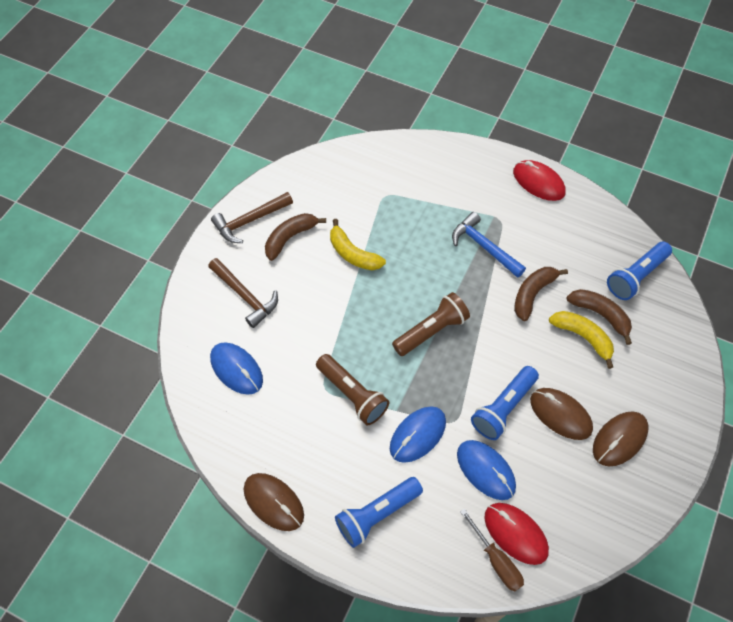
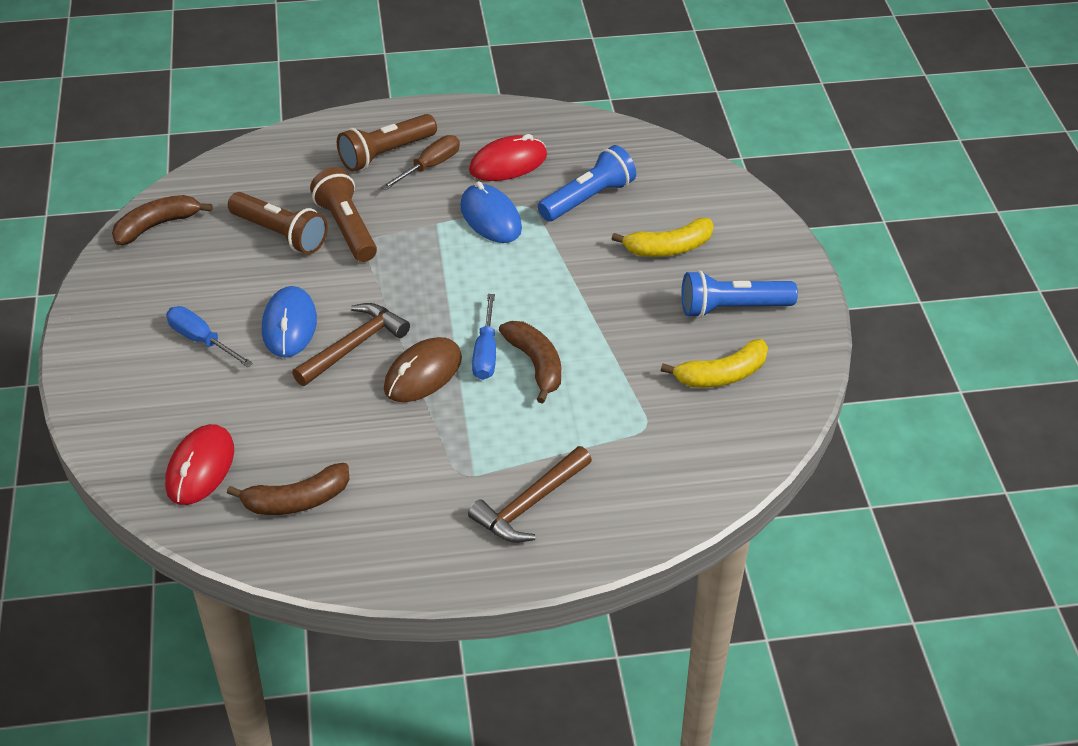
blue flashlight: 3 -> 2
blue hammer: 1 -> 0
blue mouse: 3 -> 2
blue screwdriver: 0 -> 2
brown flashlight: 2 -> 3
brown mouse: 3 -> 1

